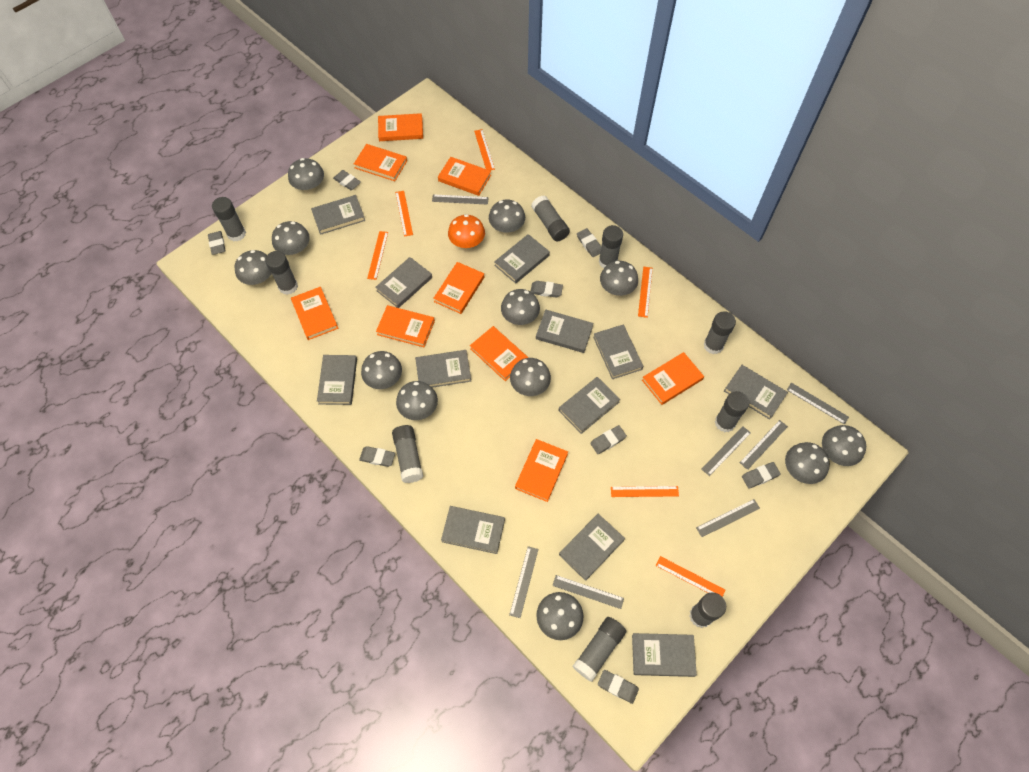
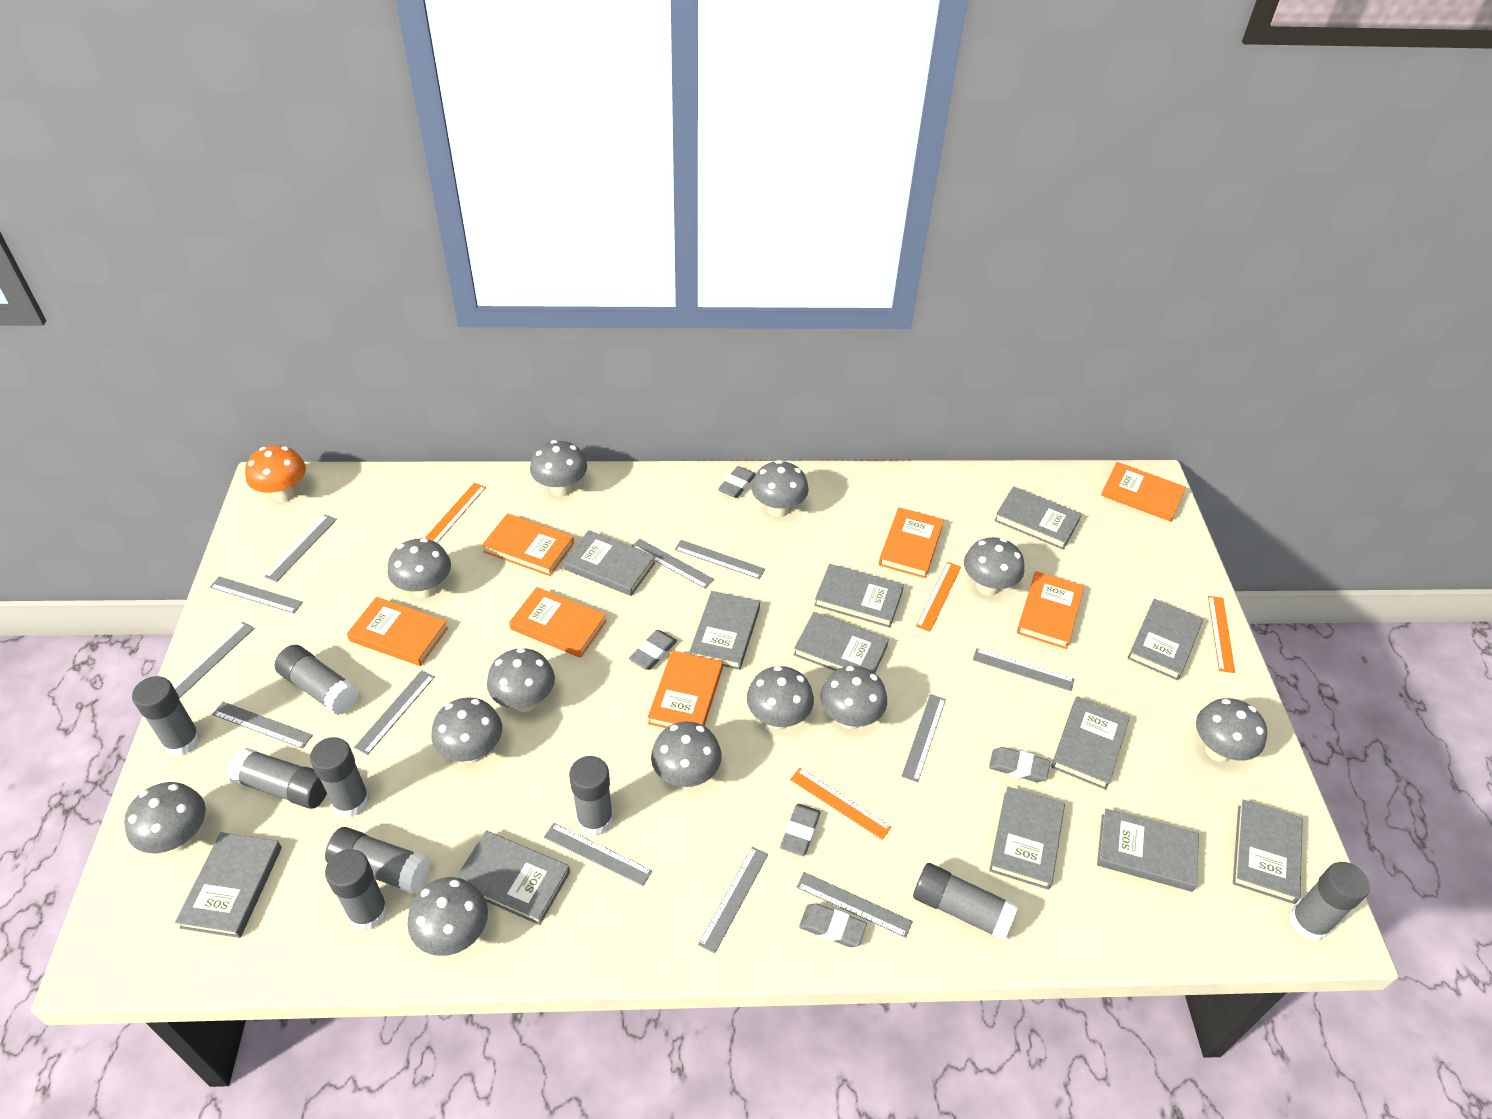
grey eraser: 8 -> 5
grey ruler: 7 -> 12
orange book: 9 -> 7
orange ruler: 6 -> 4

